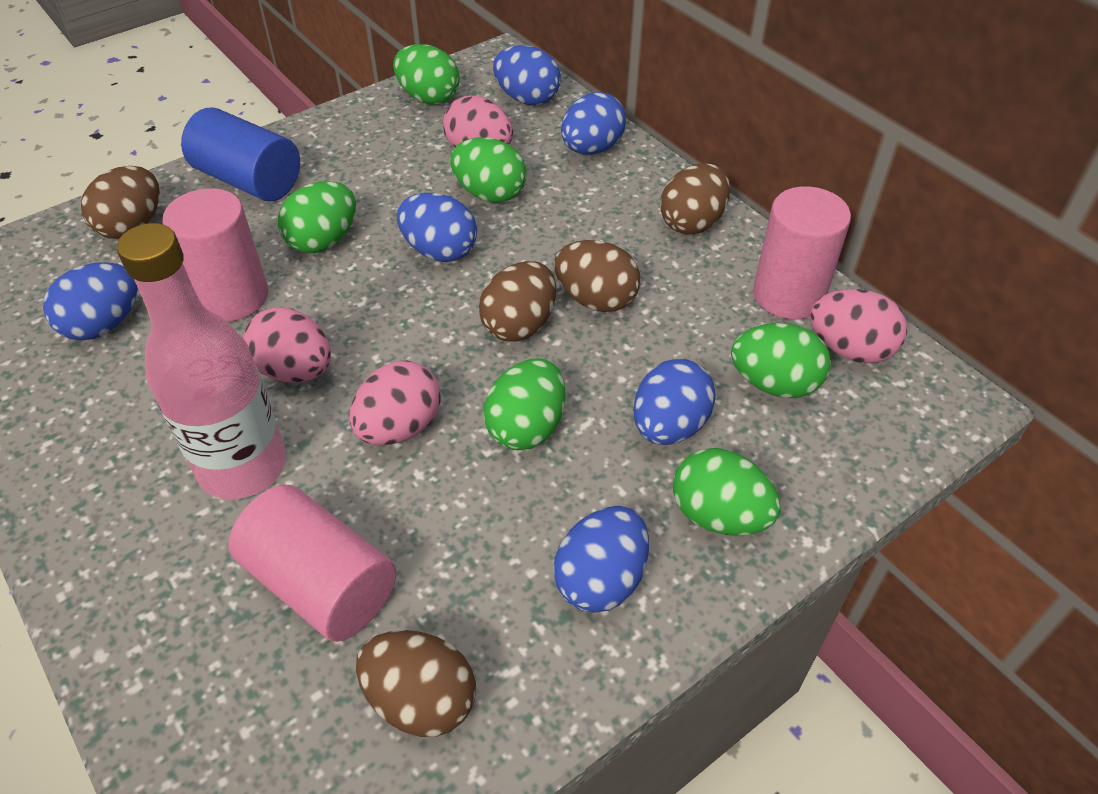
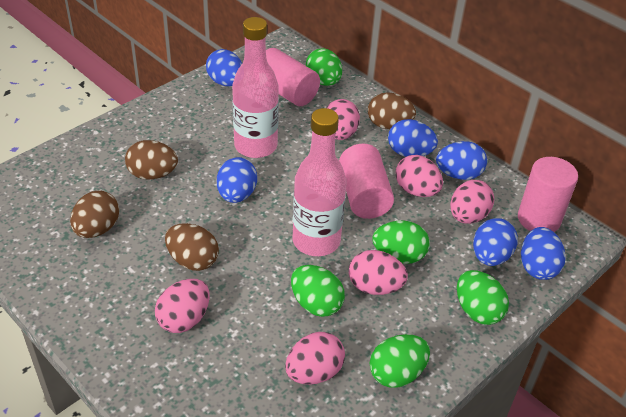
blue cylinder: 1 -> 0
brown egg: 5 -> 4
green egg: 6 -> 5
pink bottle: 1 -> 2
pink egg: 4 -> 6

